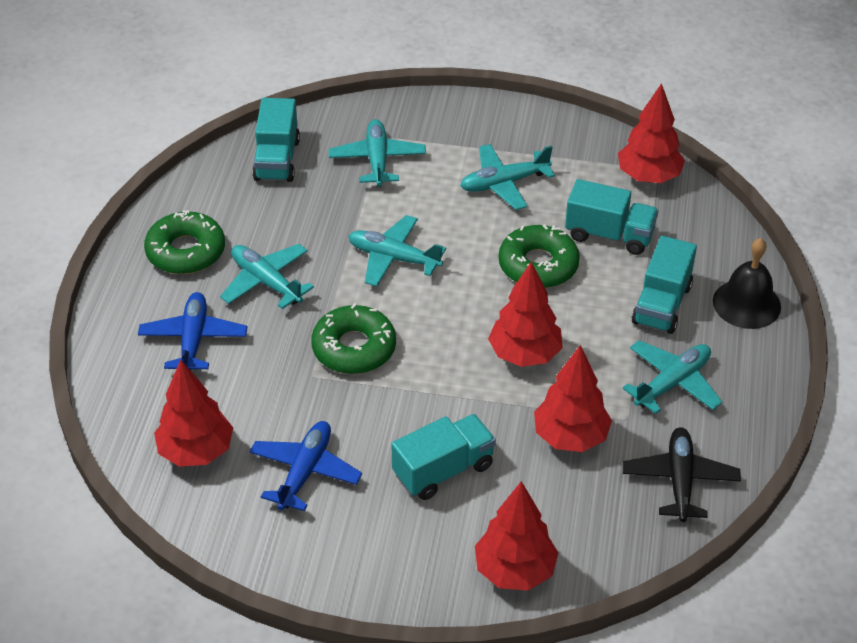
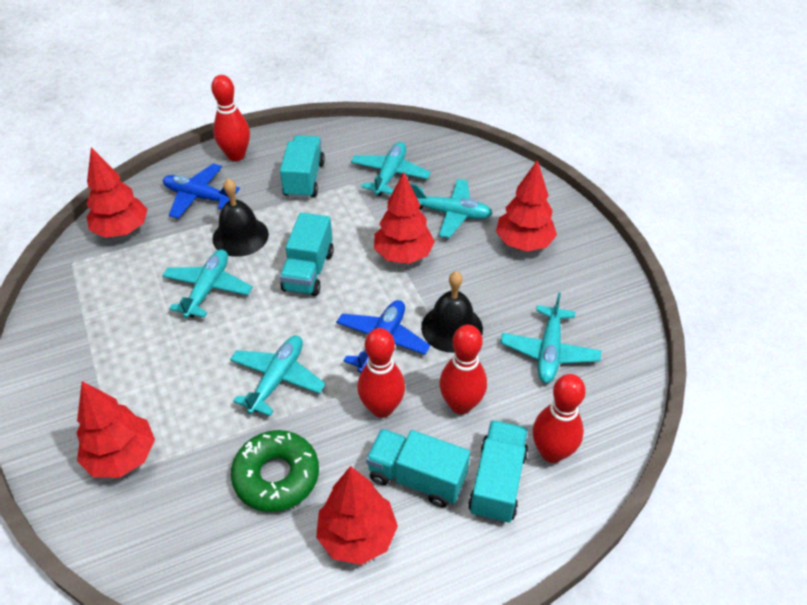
black bell: 1 -> 2
black plane: 1 -> 0
green donut: 3 -> 1
red bowling pin: 0 -> 4

